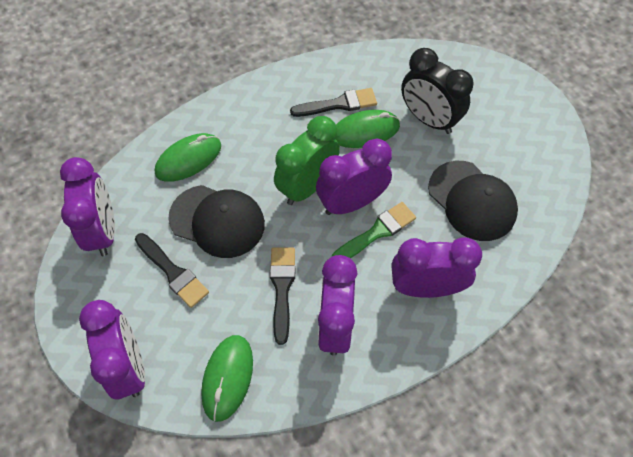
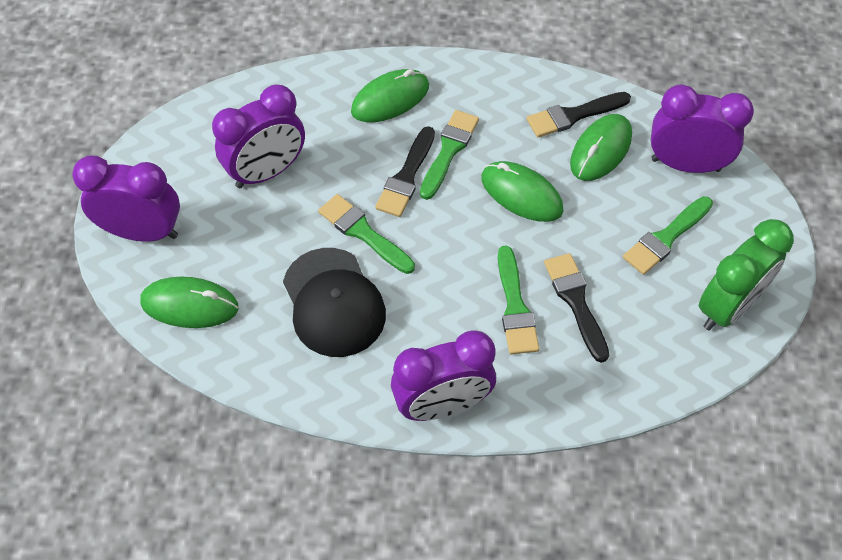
black cap: 2 -> 1
black clock: 1 -> 0
green brush: 1 -> 4
green mouse: 3 -> 4
purple clock: 5 -> 4

